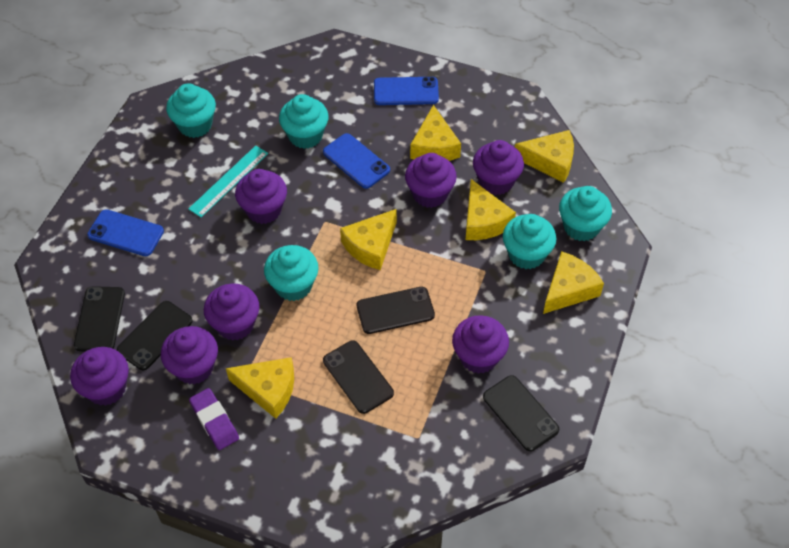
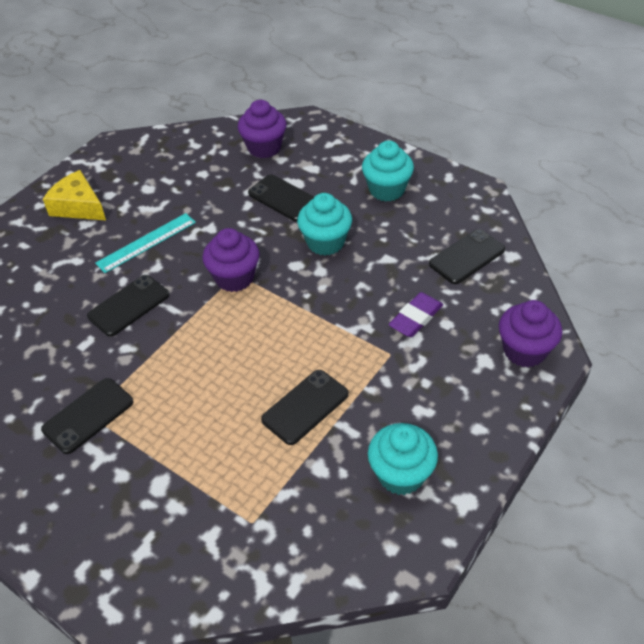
blue phone: 3 -> 0
purple cupcake: 7 -> 3
turquoise cupcake: 5 -> 3
yellow cheese: 6 -> 1

